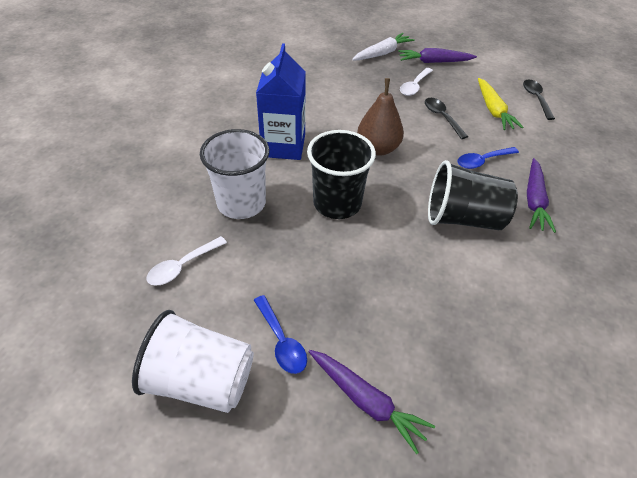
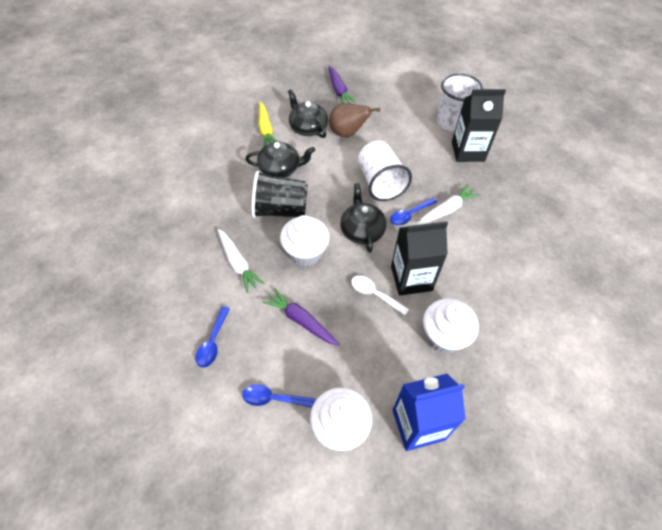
black carton: 0 -> 2
black cup: 2 -> 1
black spoon: 2 -> 0
black teapot: 0 -> 3
blue spoon: 2 -> 3
purple carrot: 3 -> 2
white carrot: 1 -> 2
white cupcake: 0 -> 3
white spoon: 2 -> 1

